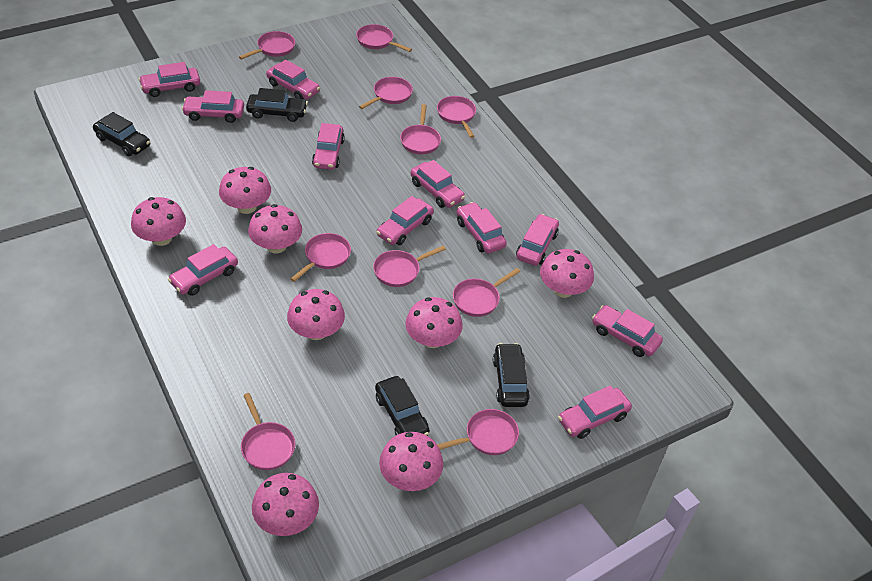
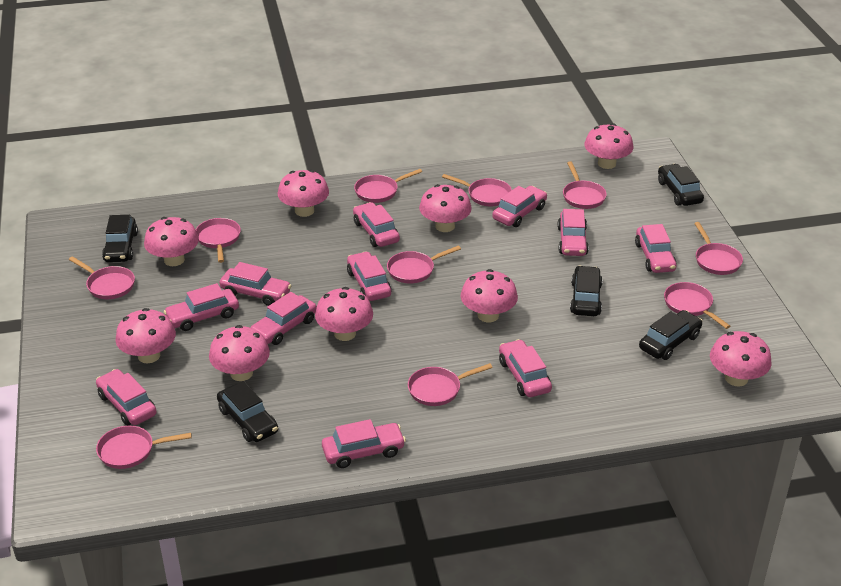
black car: 4 -> 5
pink mushroom: 8 -> 9

